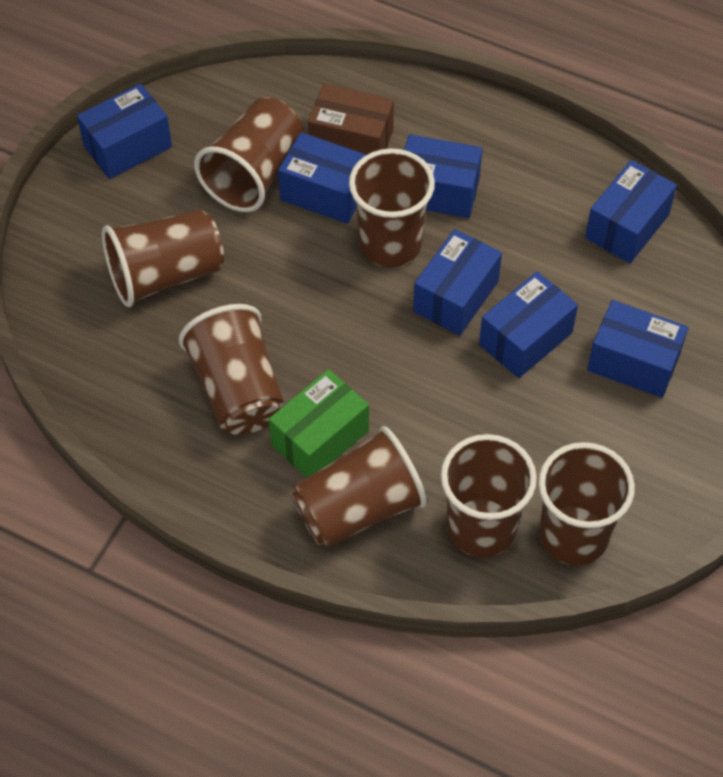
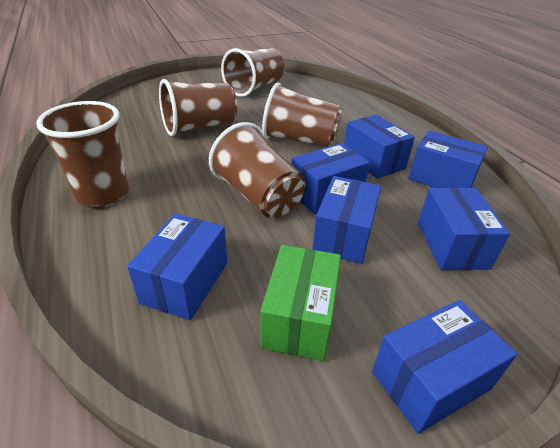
brown box: 1 -> 0
brown cup: 7 -> 5

